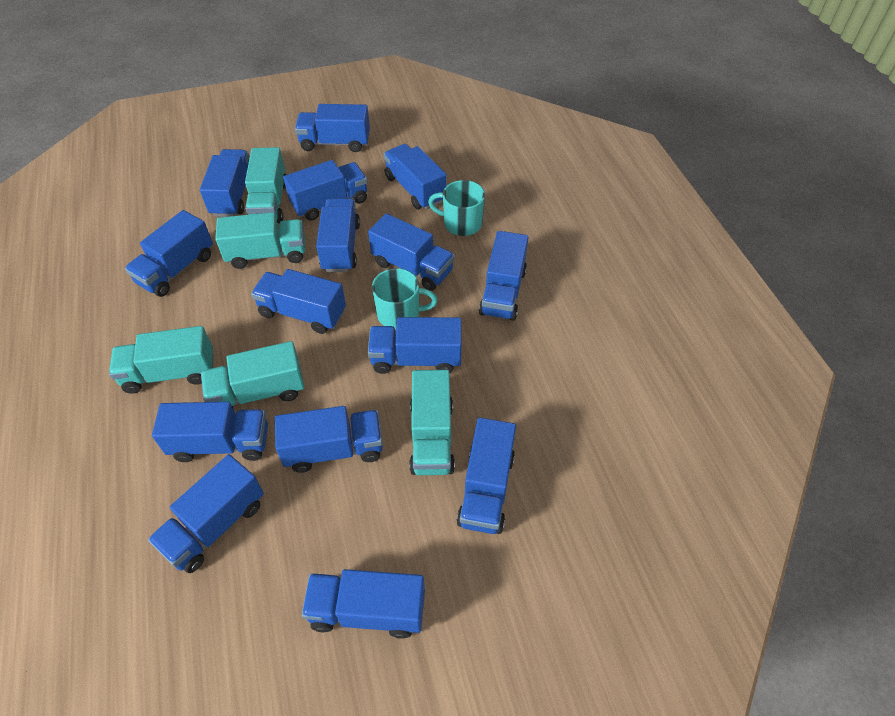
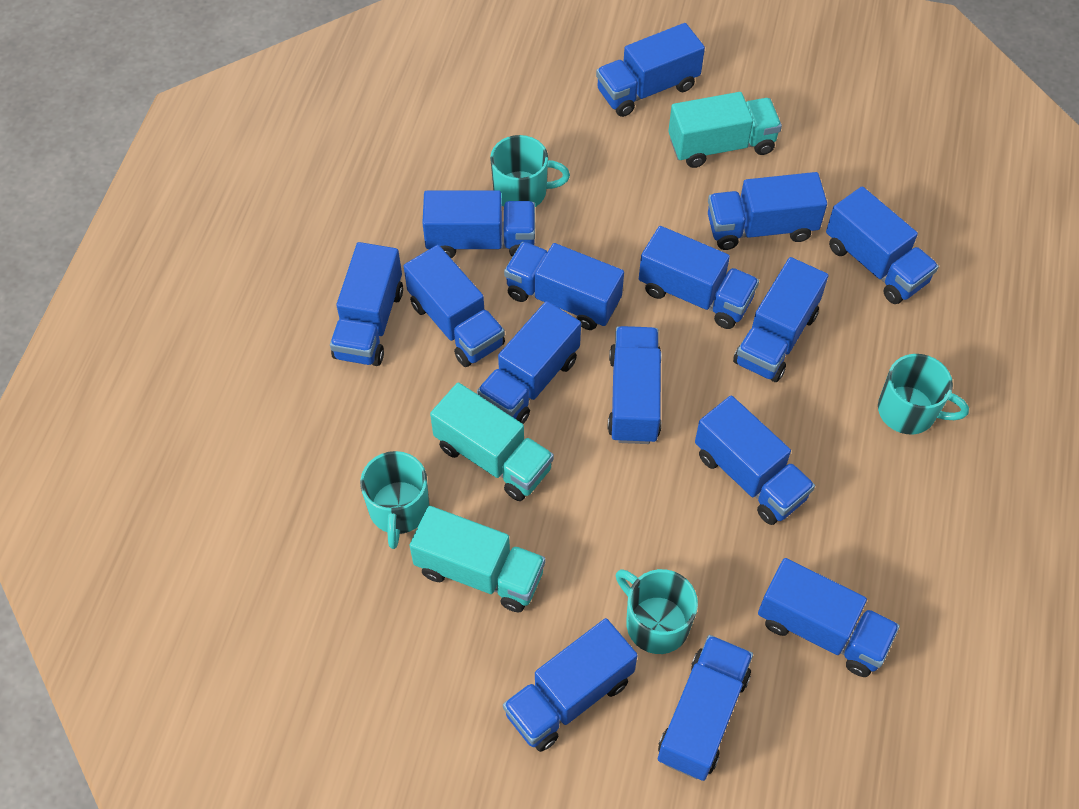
turquoise mug: 2 -> 4
turquoise truck: 5 -> 3

